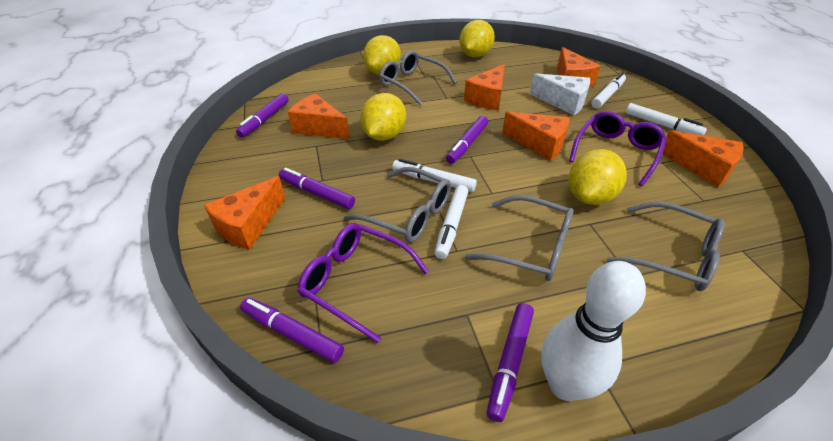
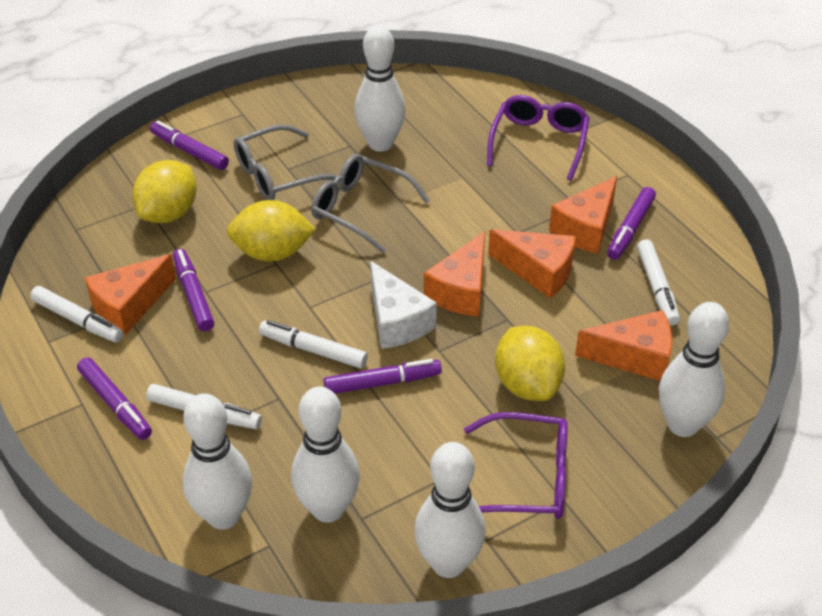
grey glasses: 4 -> 2
orange cheese: 6 -> 5
white bowling pin: 1 -> 5
yellow lemon: 4 -> 3

